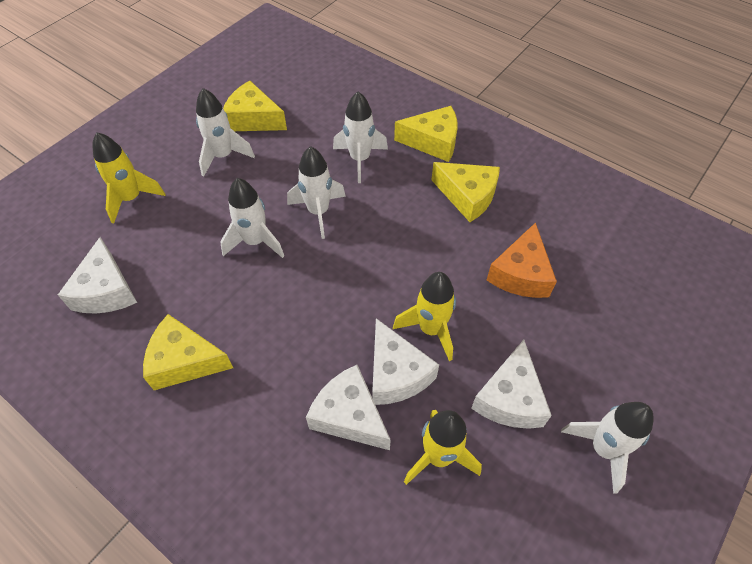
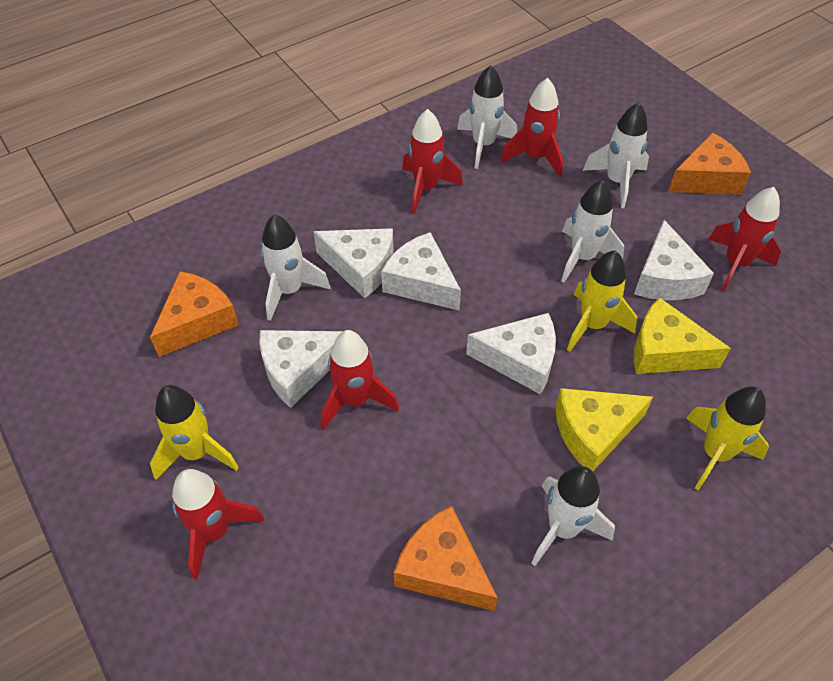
orange cheese: 1 -> 3
red rocket: 0 -> 5
white cheese: 4 -> 5
yellow cheese: 4 -> 2

